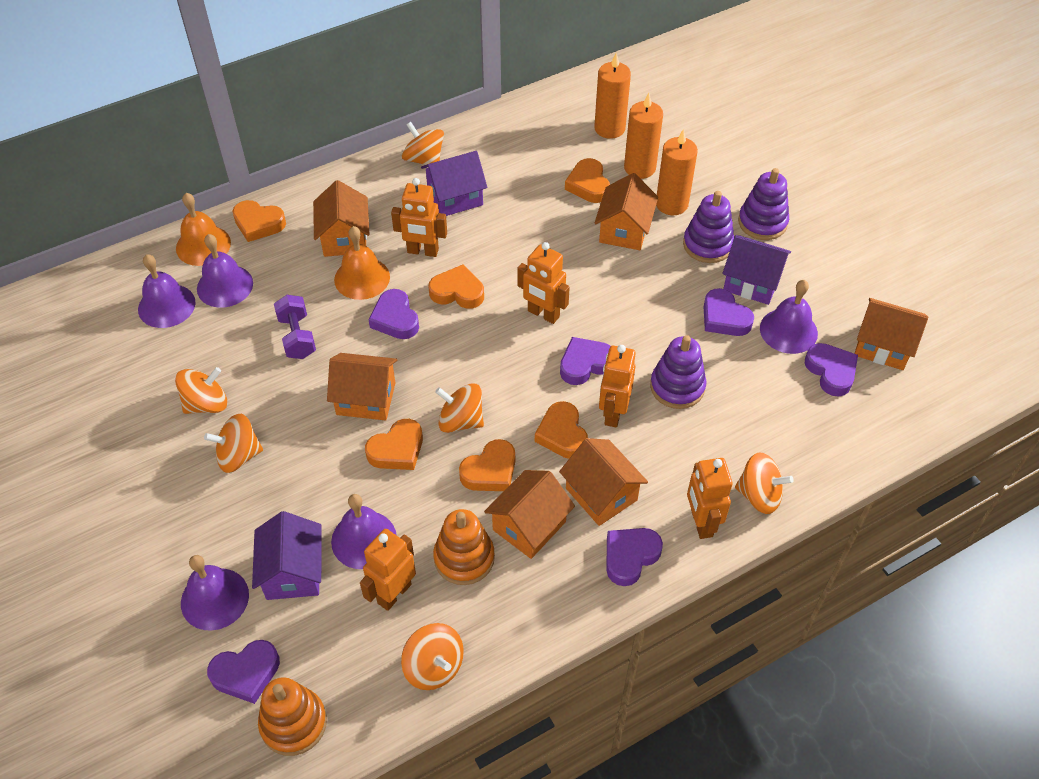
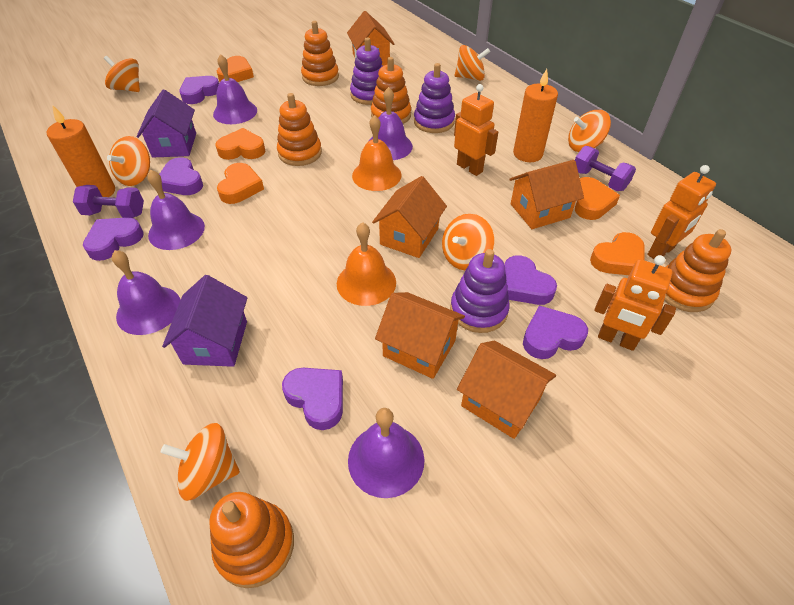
orange candle: 3 -> 2
orange heart: 6 -> 5
orange house: 6 -> 5
orange robot: 5 -> 3
orange stacking toy: 2 -> 5
purple dumbbell: 1 -> 2
purple house: 3 -> 2

